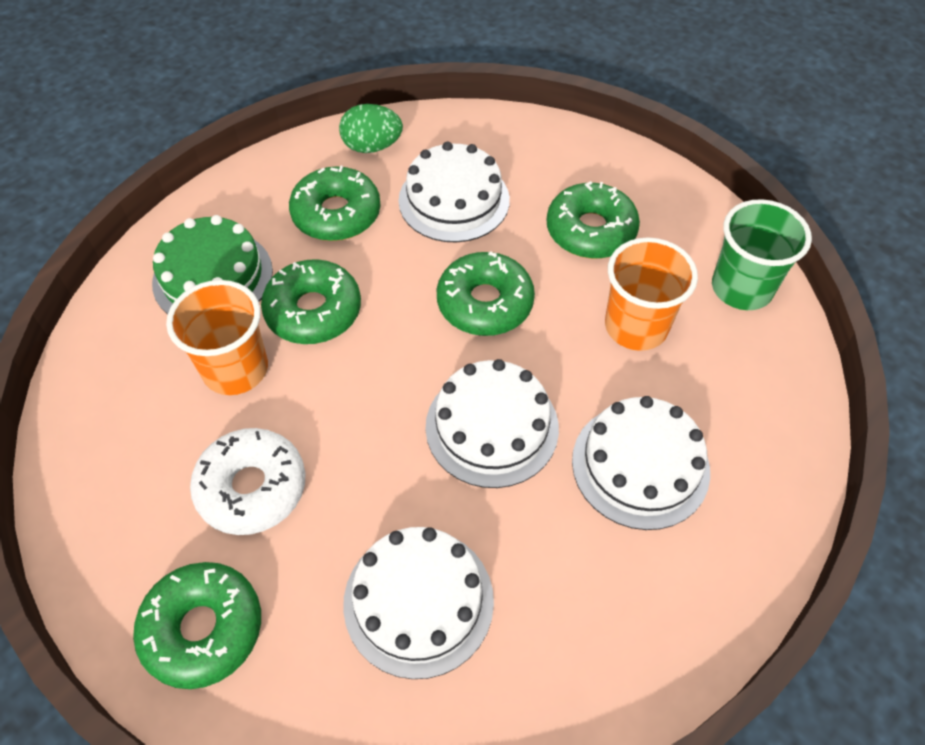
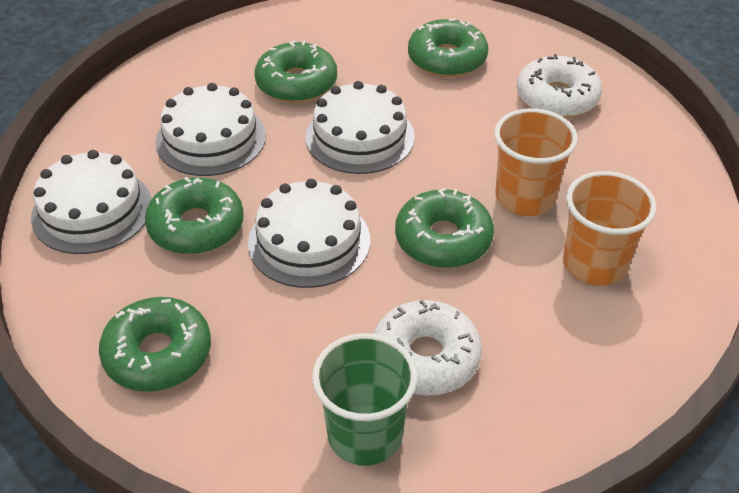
green cake: 1 -> 0
green egg: 1 -> 0
white donut: 1 -> 2

